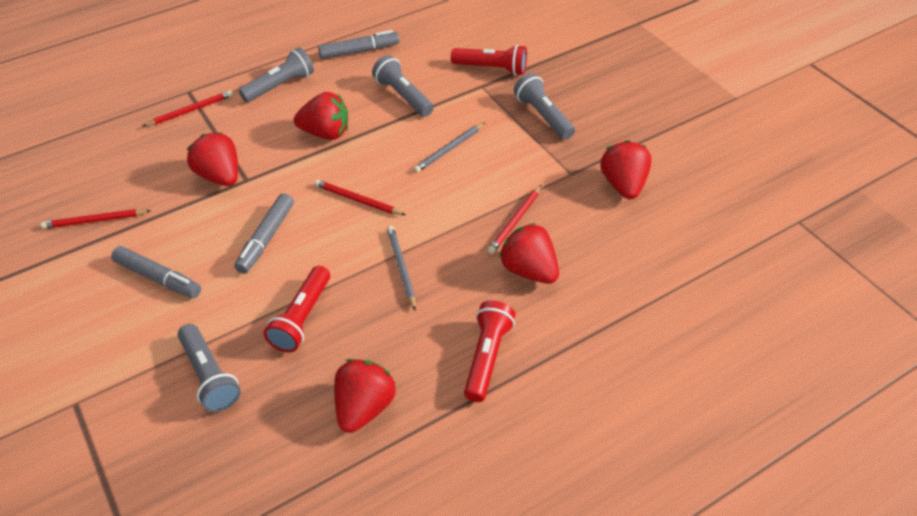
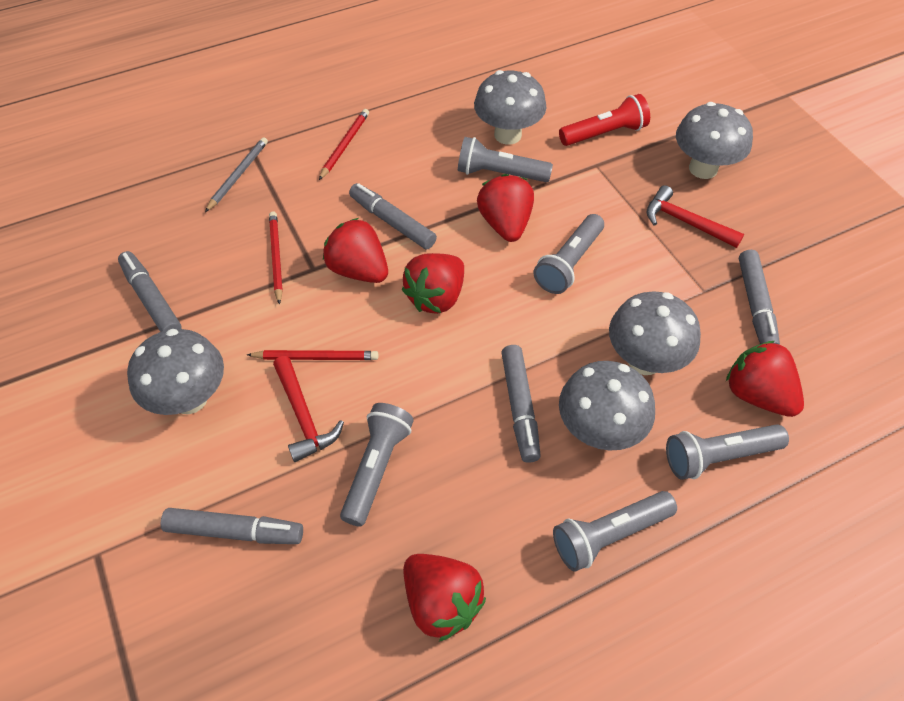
grey flashlight: 4 -> 5
grey marker: 3 -> 5
grey mushroom: 0 -> 5
grey pencil: 2 -> 1
red flashlight: 3 -> 1
red hammer: 0 -> 2
red pencil: 4 -> 3

